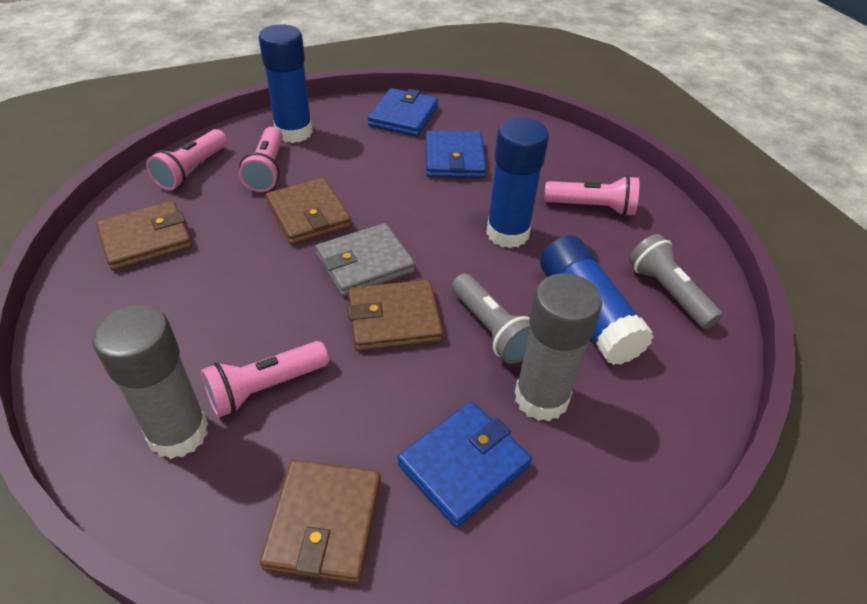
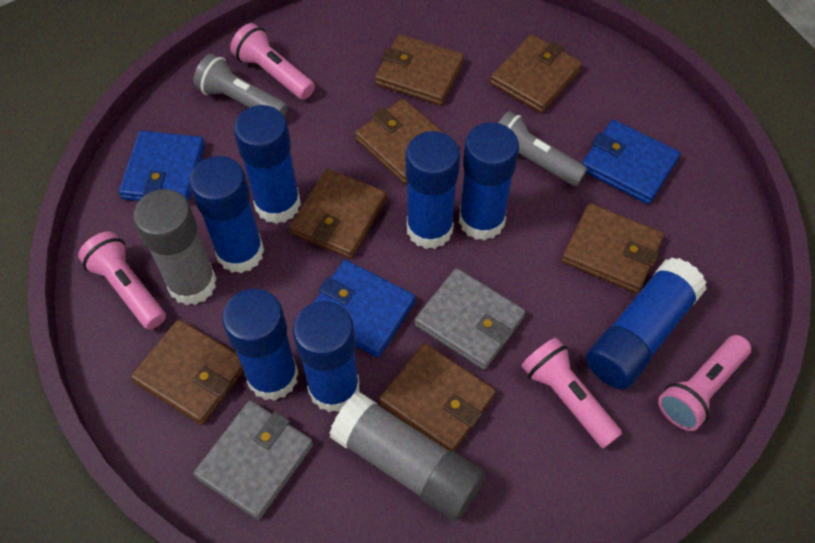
blue glue stick: 3 -> 7
brown wallet: 4 -> 7
grey wallet: 1 -> 2

